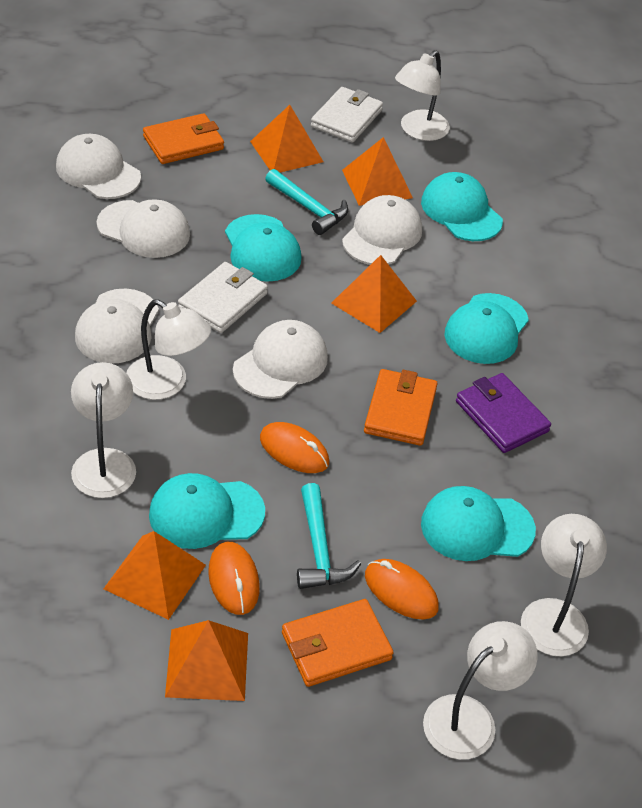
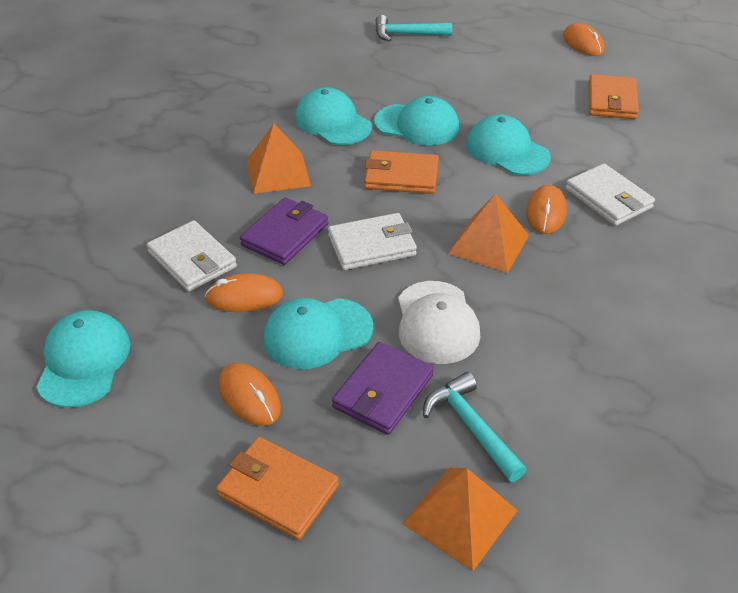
orange mouse: 3 -> 4
orange pyramid: 5 -> 3
purple wallet: 1 -> 2
white cap: 5 -> 1
white lamp: 5 -> 0
white wallet: 2 -> 3

